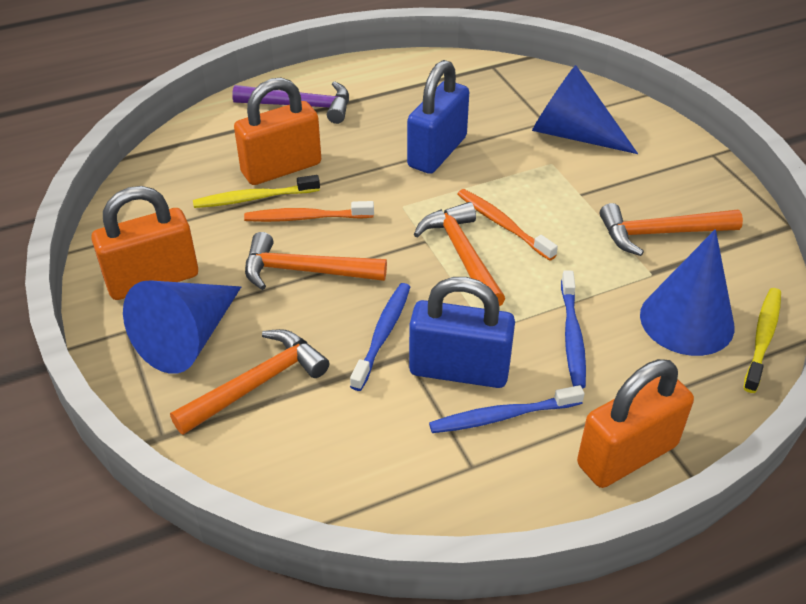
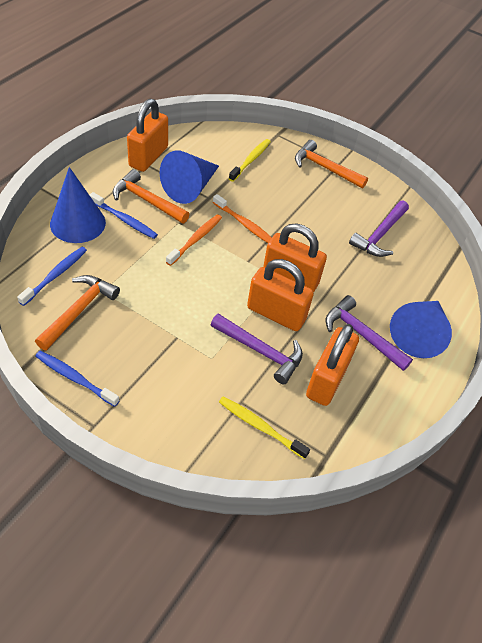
blue padlock: 2 -> 0
orange hammer: 4 -> 3
orange padlock: 3 -> 4
purple hammer: 1 -> 3

